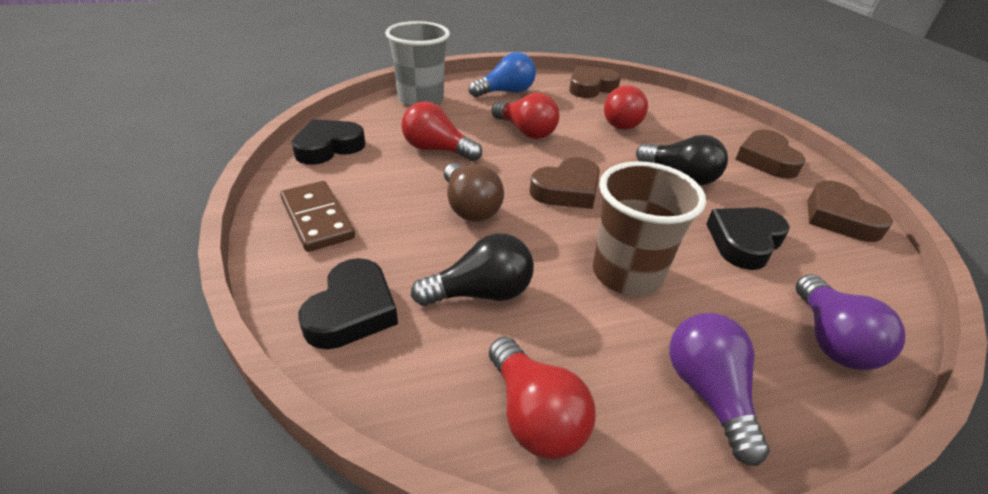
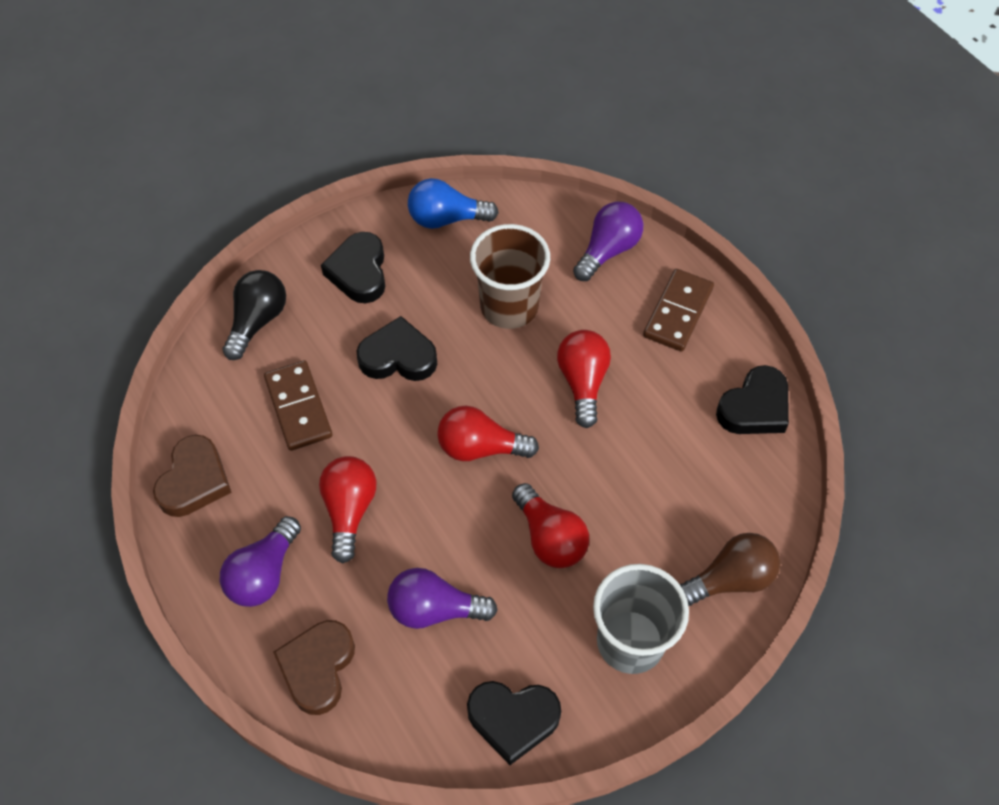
black heart: 3 -> 4
black light bulb: 2 -> 1
brown domino: 1 -> 2
brown heart: 4 -> 2
purple light bulb: 2 -> 3

